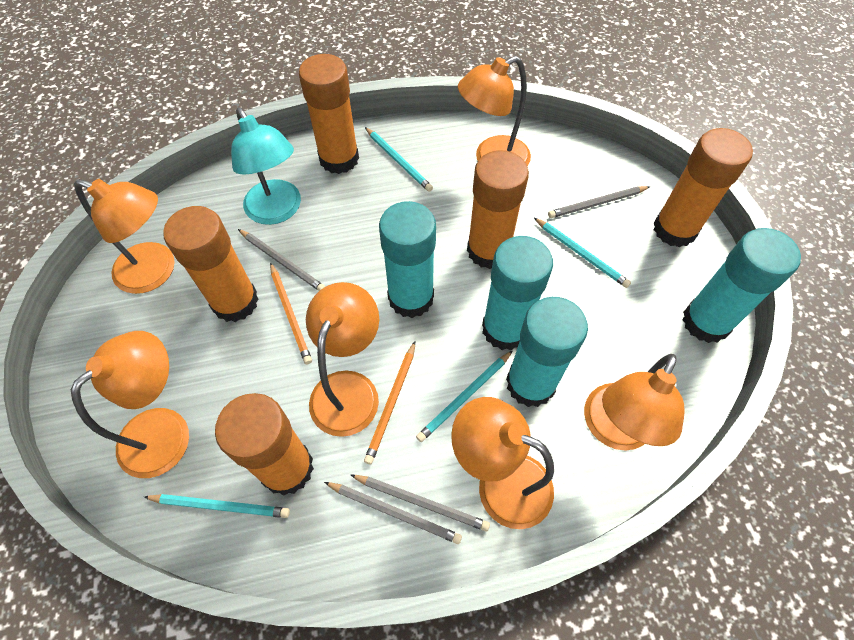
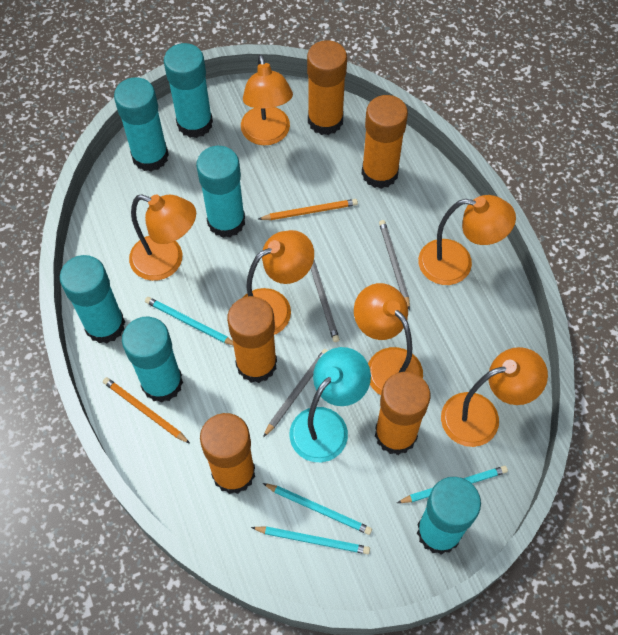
grey pencil: 4 -> 3
turquoise glue stick: 4 -> 6

